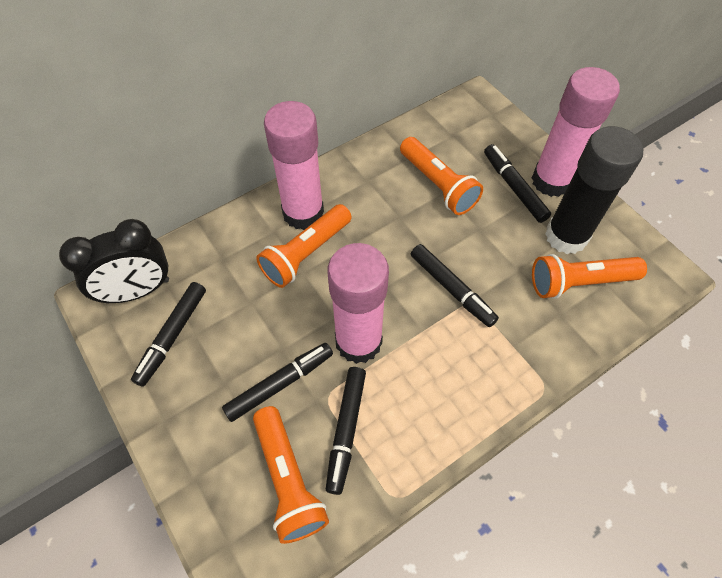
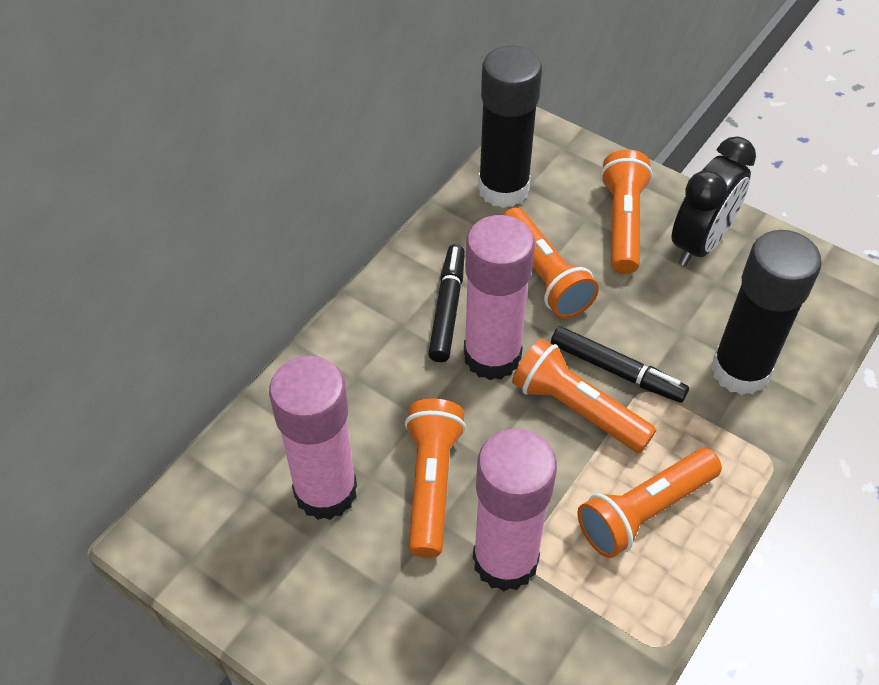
black glue stick: 1 -> 2
black marker: 5 -> 2
orange flashlight: 4 -> 5

